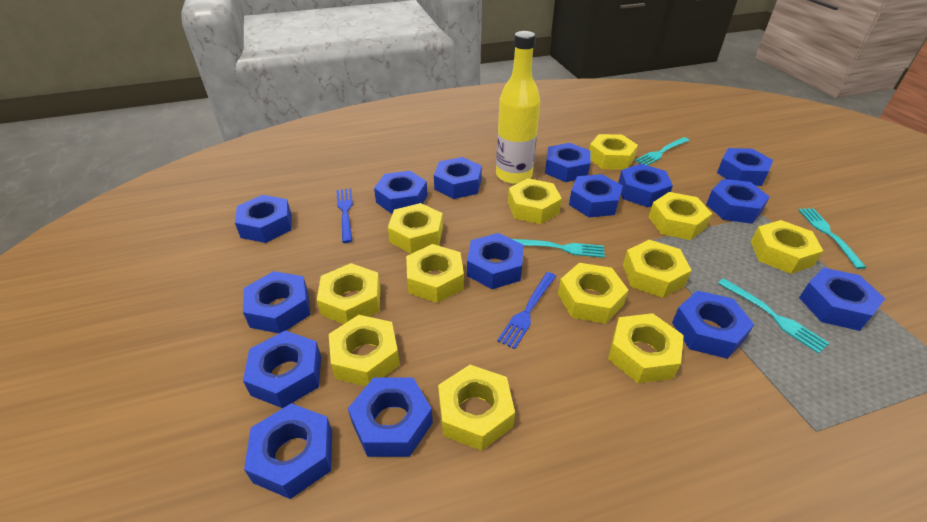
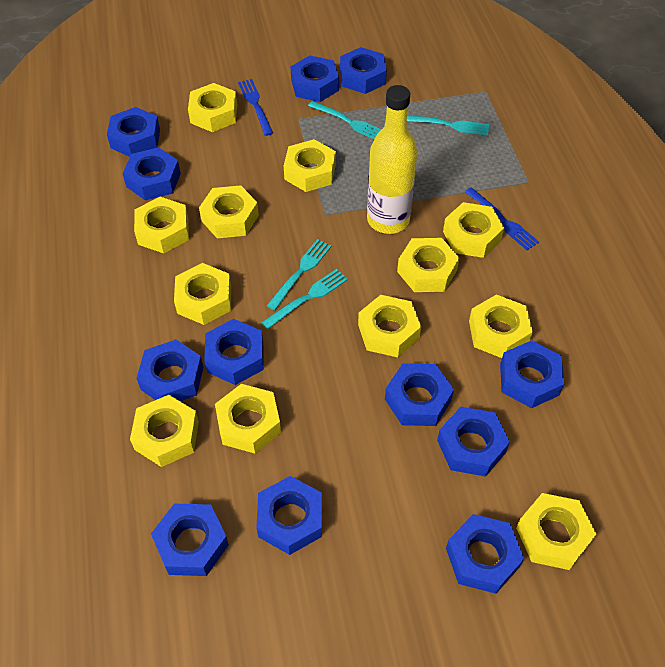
blue nut: 15 -> 12

